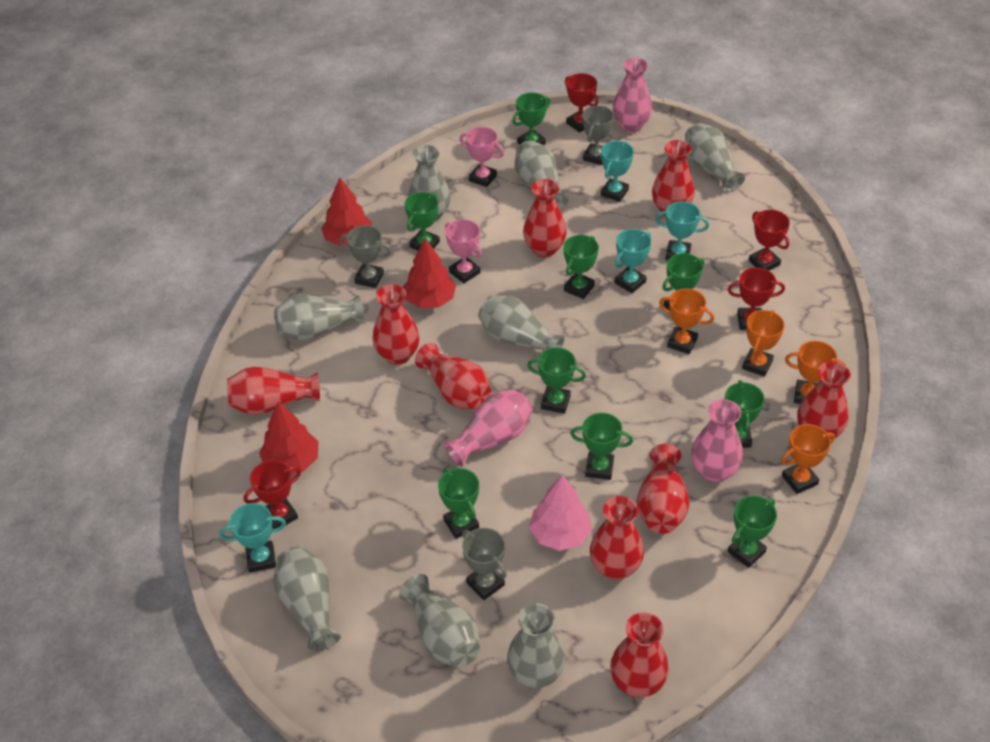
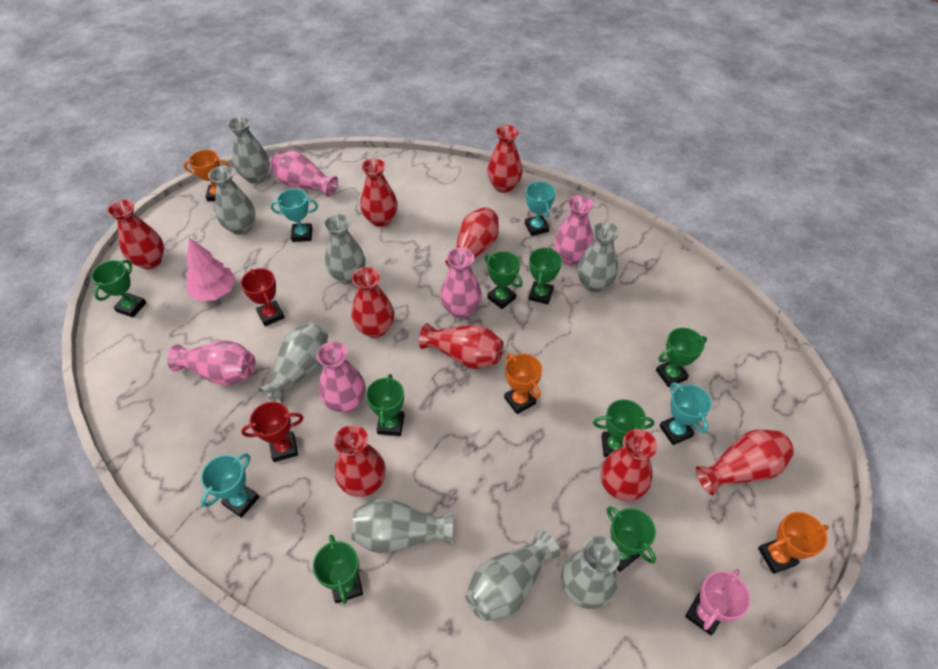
green trophy: 9 -> 8
grey trophy: 3 -> 0
orange trophy: 4 -> 3
pink trophy: 2 -> 1
pink vase: 3 -> 5
red tree: 3 -> 0
red trophy: 4 -> 2

